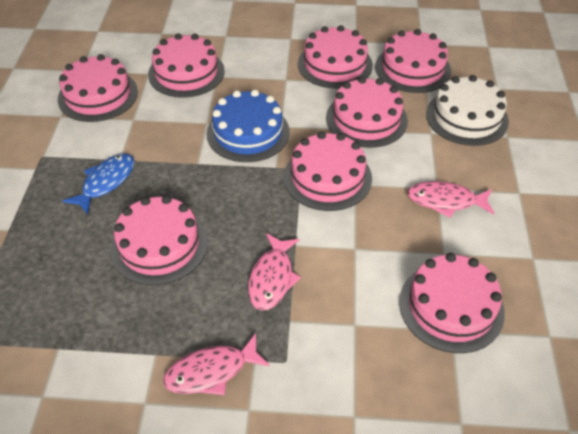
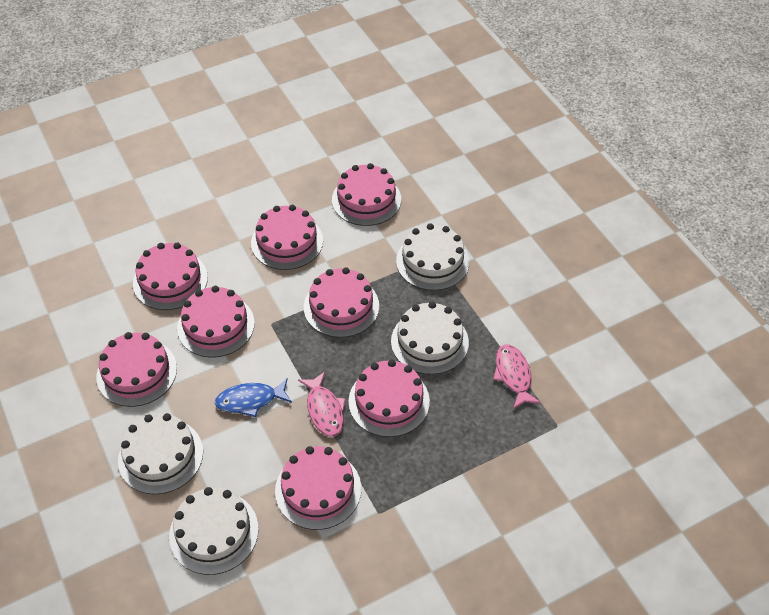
blue cake: 1 -> 0
pink fish: 3 -> 2
white cake: 1 -> 4

